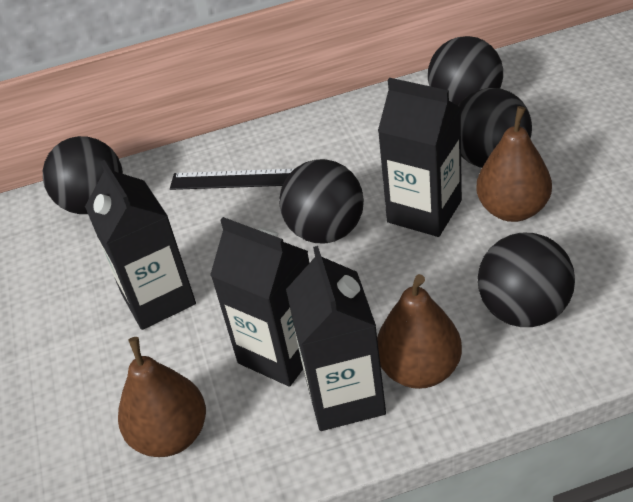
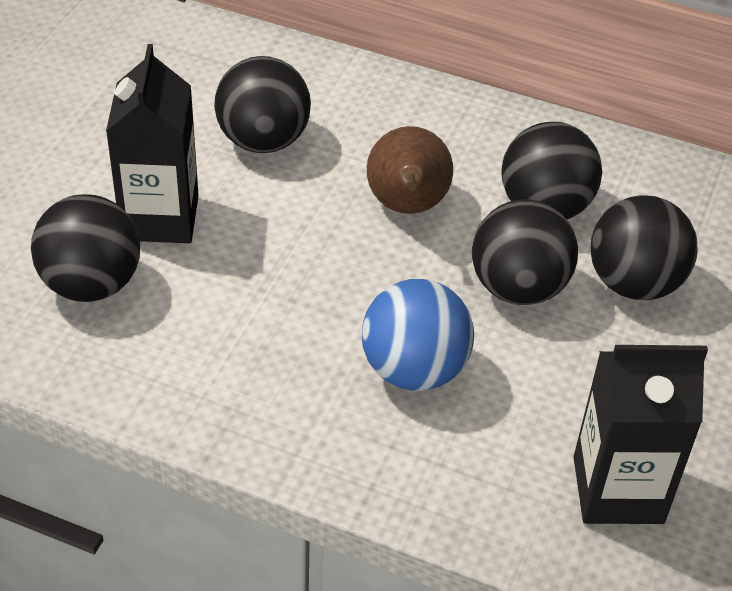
black carton: 4 -> 2
black ruler: 1 -> 0
blue ball: 0 -> 1
brown pear: 3 -> 1

